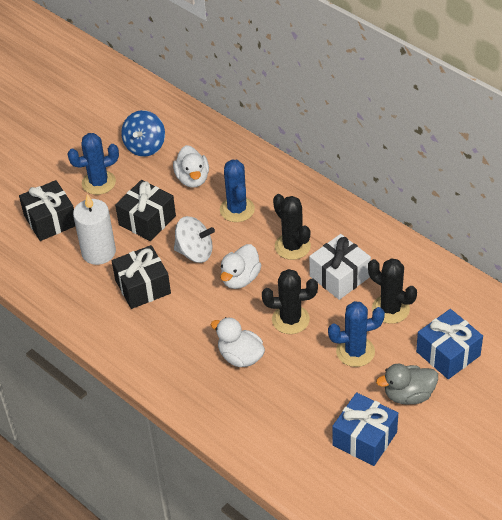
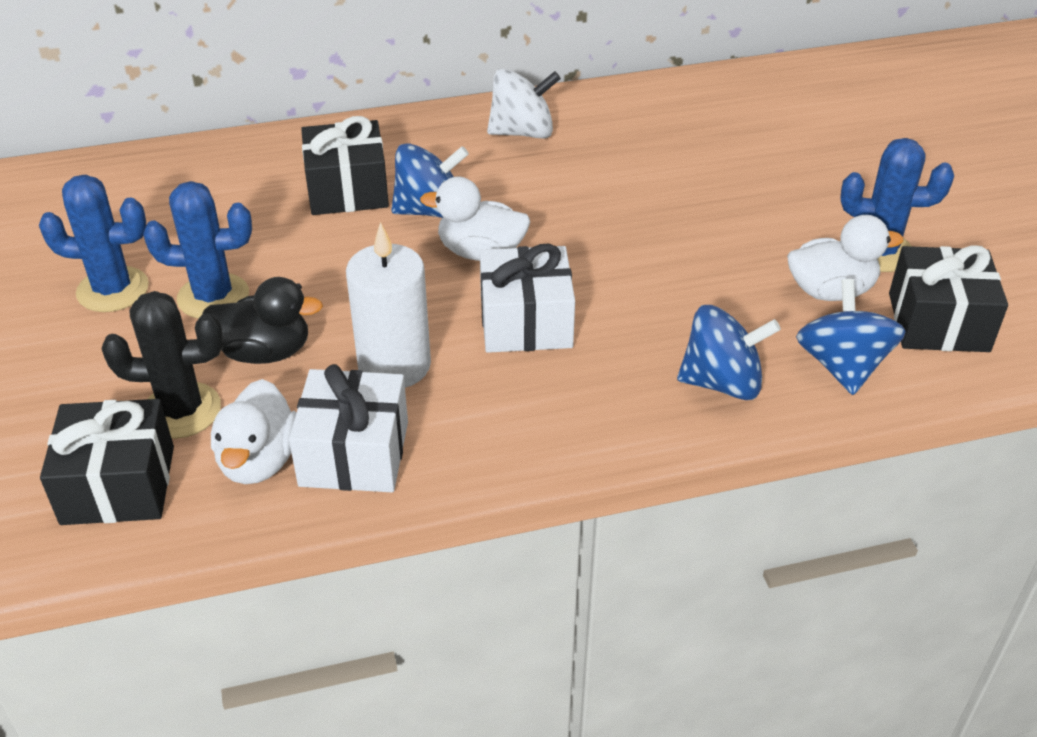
black cactus: 3 -> 1
black duck: 0 -> 1
blue gift: 2 -> 0
blue spinning top: 1 -> 3
grey duck: 1 -> 0
white gift: 1 -> 2

